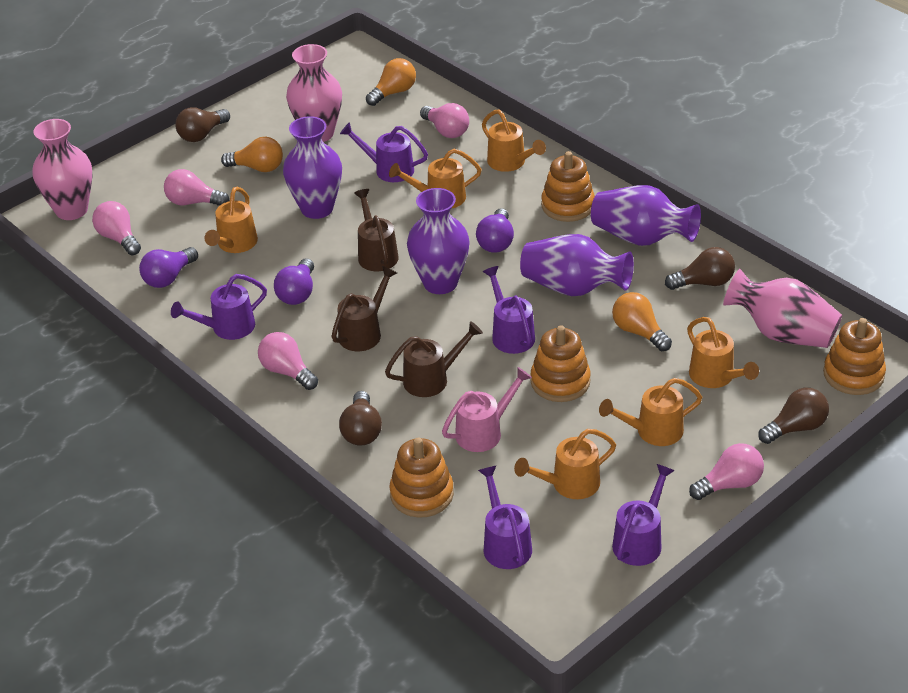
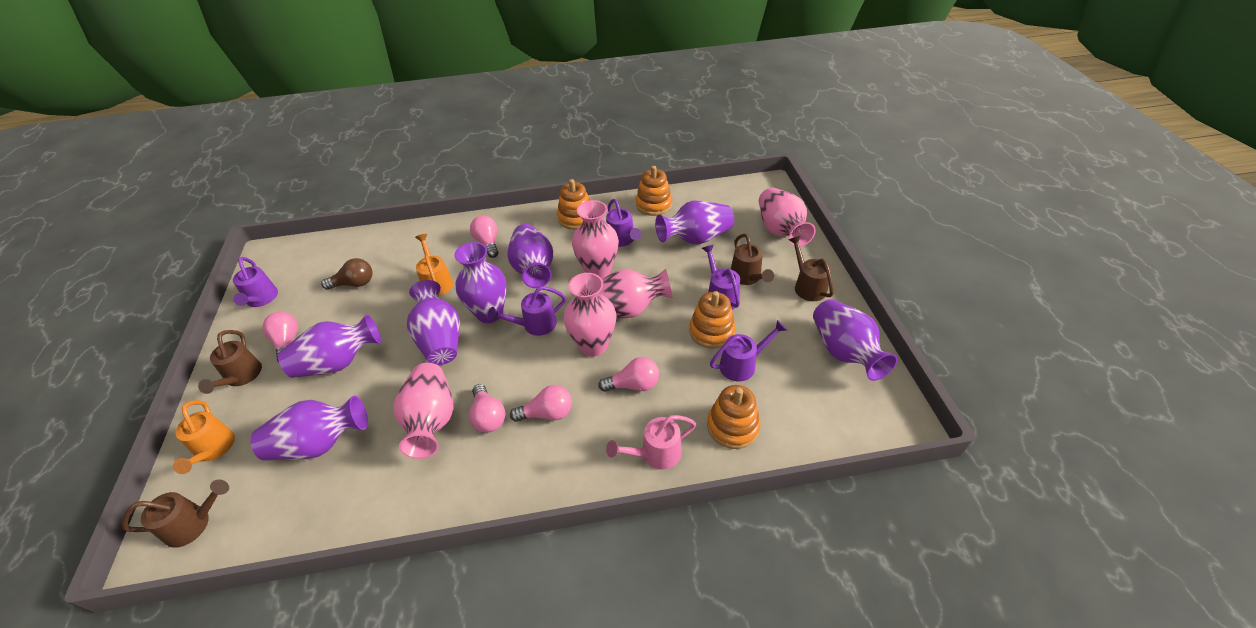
brown light bulb: 4 -> 1
brown watering can: 3 -> 4
orange light bulb: 3 -> 0
orange watering can: 6 -> 2
pink vase: 3 -> 5
purple light bulb: 3 -> 0
purple vase: 4 -> 7

